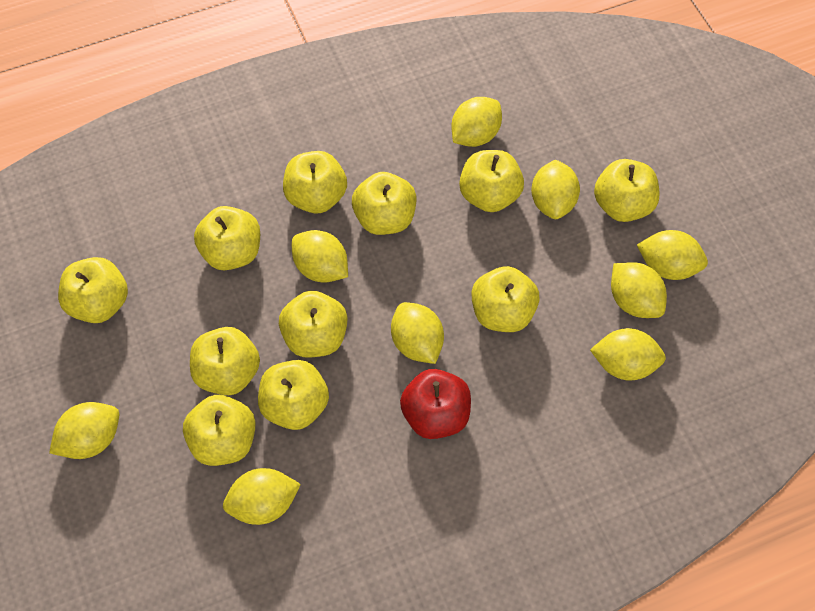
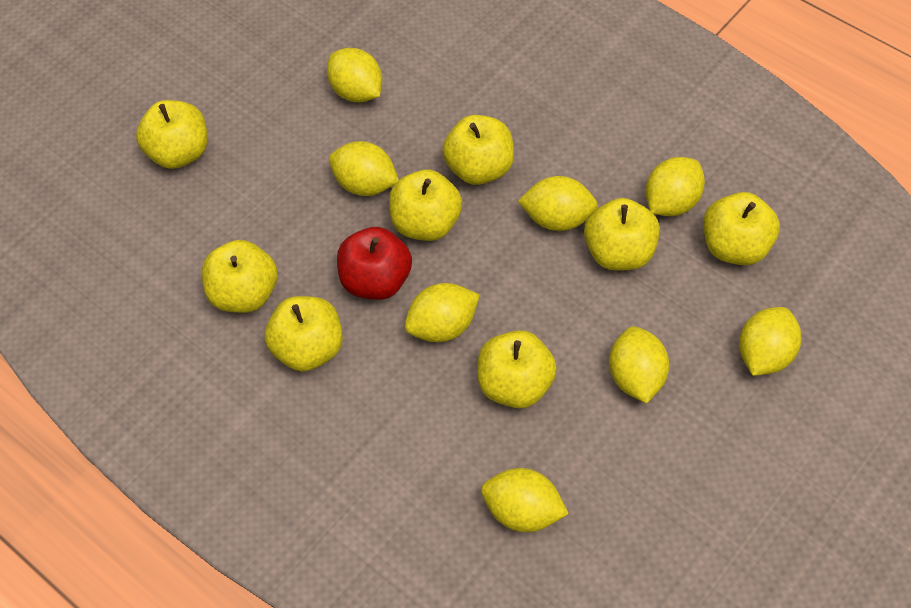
yellow apple: 11 -> 8
yellow lemon: 9 -> 8

